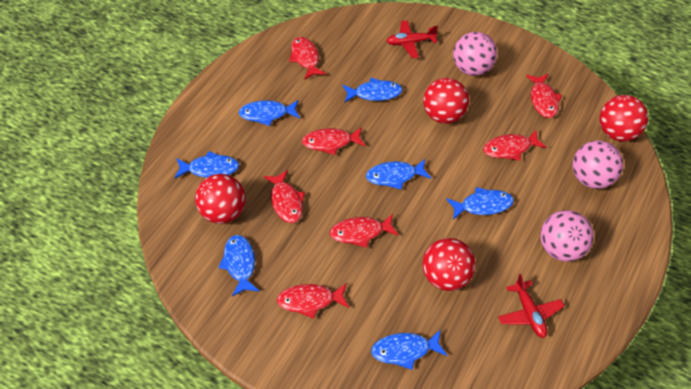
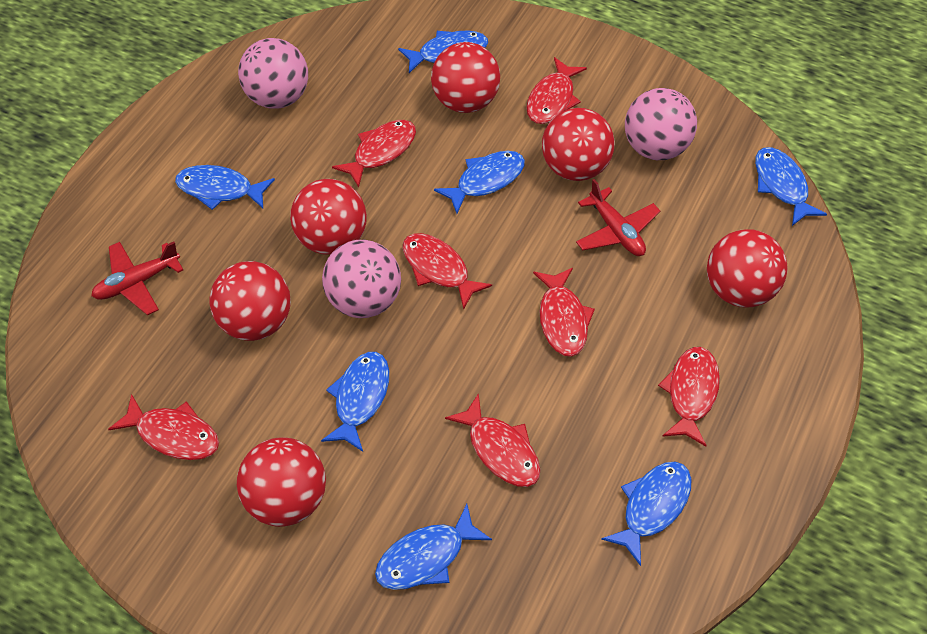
red ball: 4 -> 6

